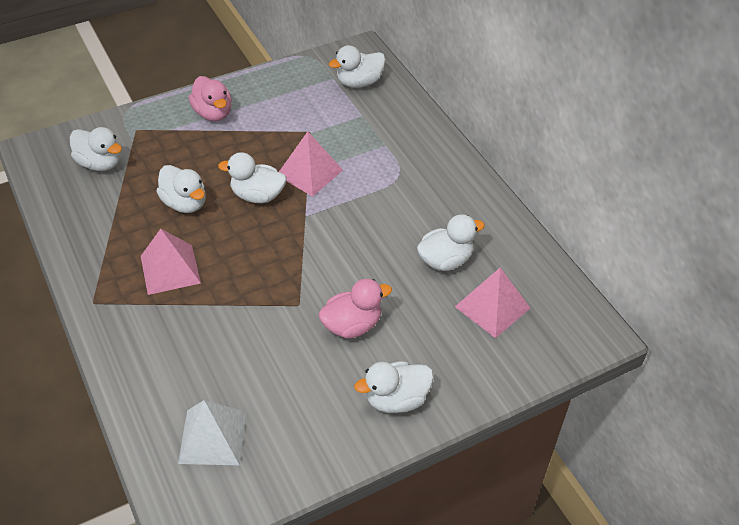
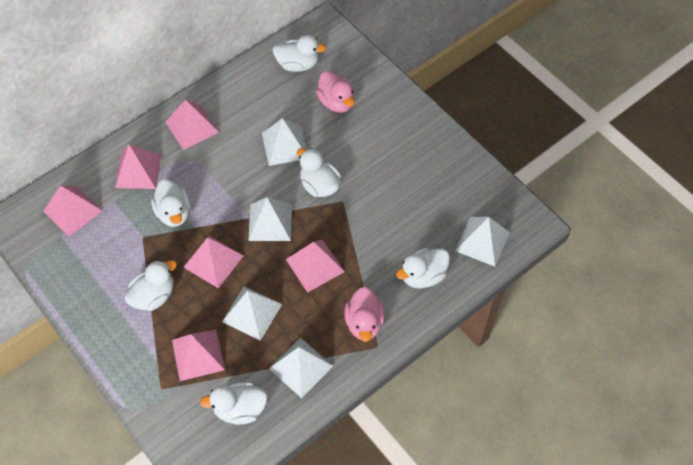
pink pyramid: 3 -> 6
white pyramid: 1 -> 5

